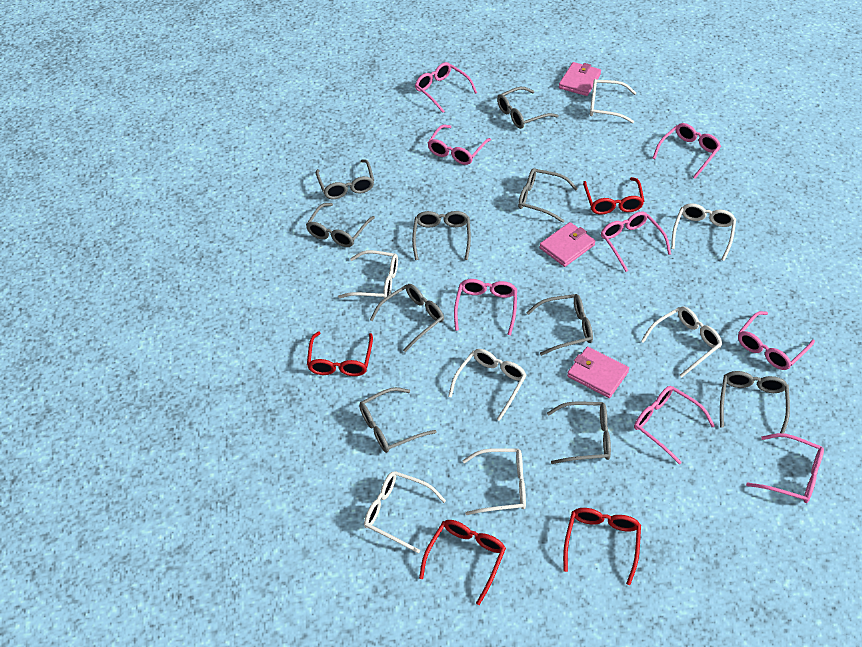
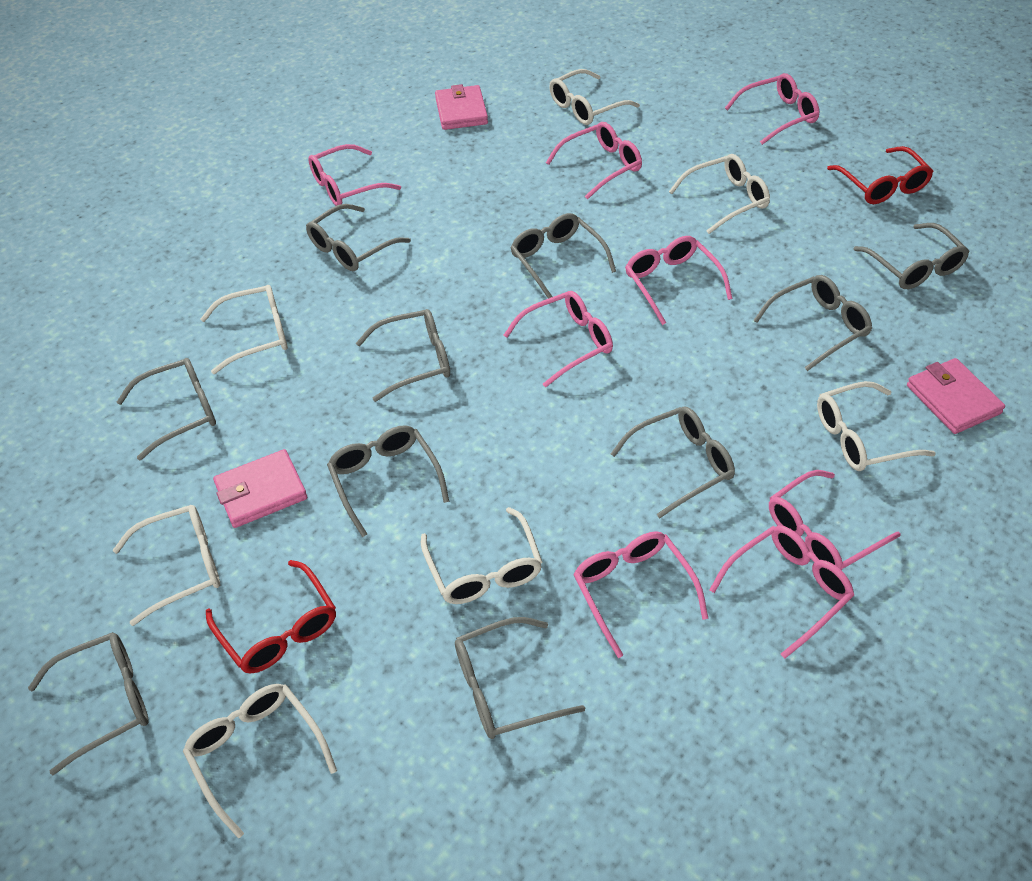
red glasses: 4 -> 2

